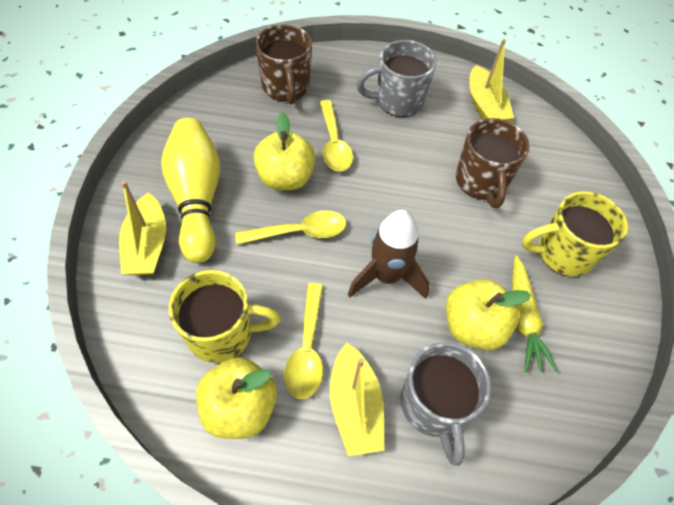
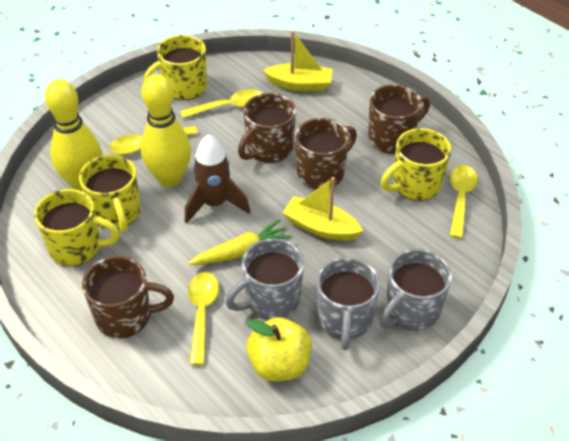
brown mug: 2 -> 4
grey mug: 2 -> 3
yellow apple: 3 -> 1
yellow boat: 3 -> 2
yellow bowling pin: 1 -> 2
yellow mug: 2 -> 4
yellow spoon: 3 -> 4

